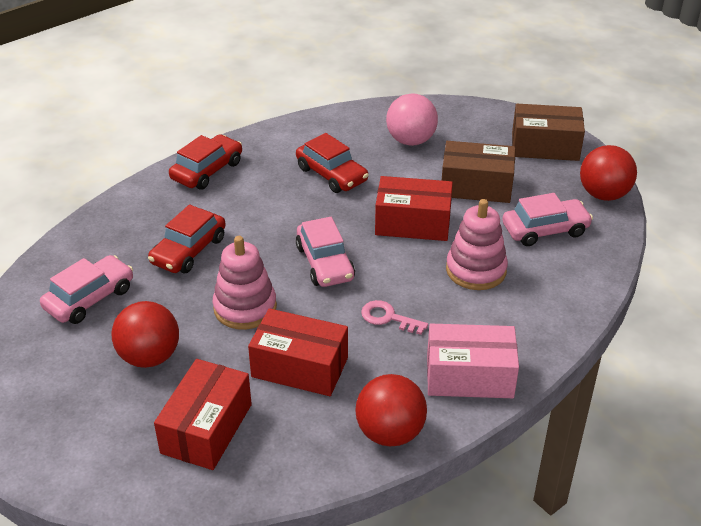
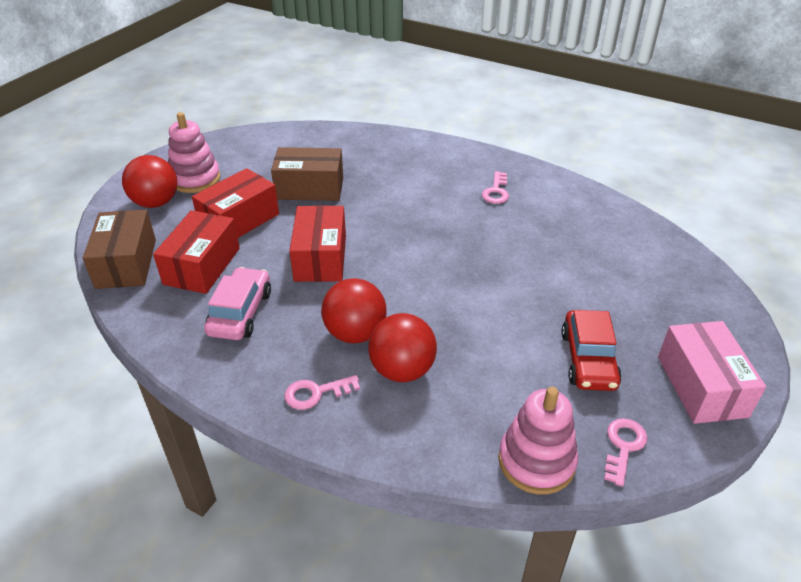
pink ball: 1 -> 0
pink car: 3 -> 1
pink key: 1 -> 3
red car: 3 -> 1

